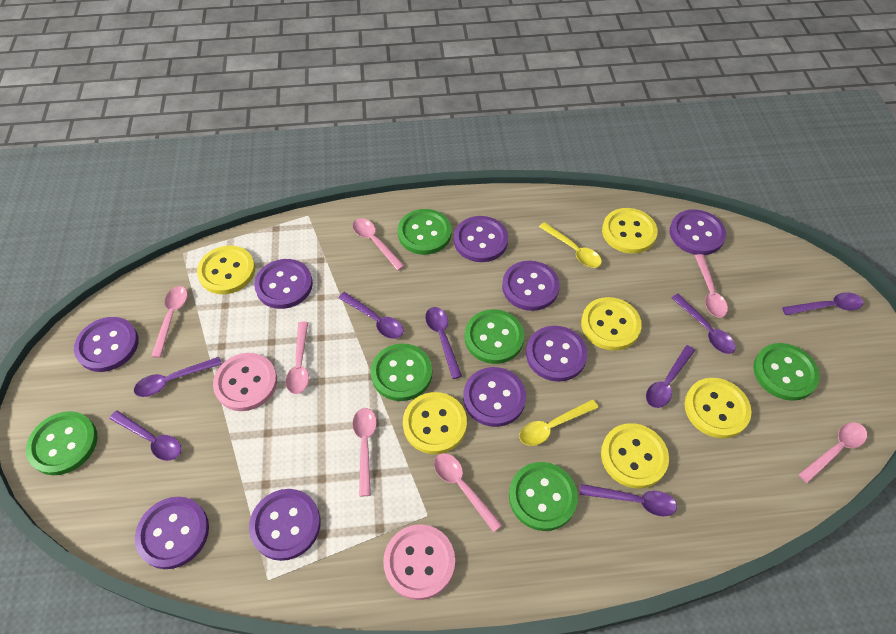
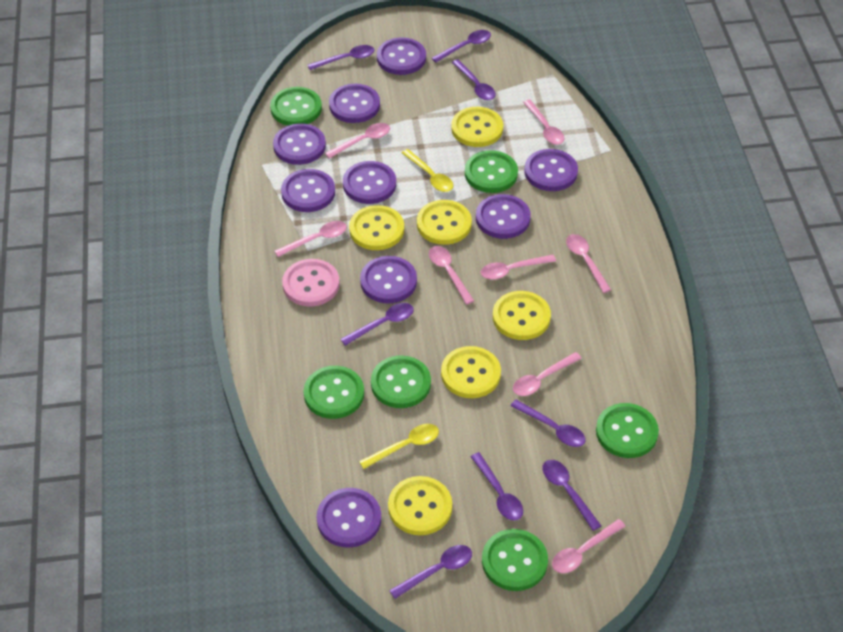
pink button: 2 -> 1
pink spoon: 7 -> 8

